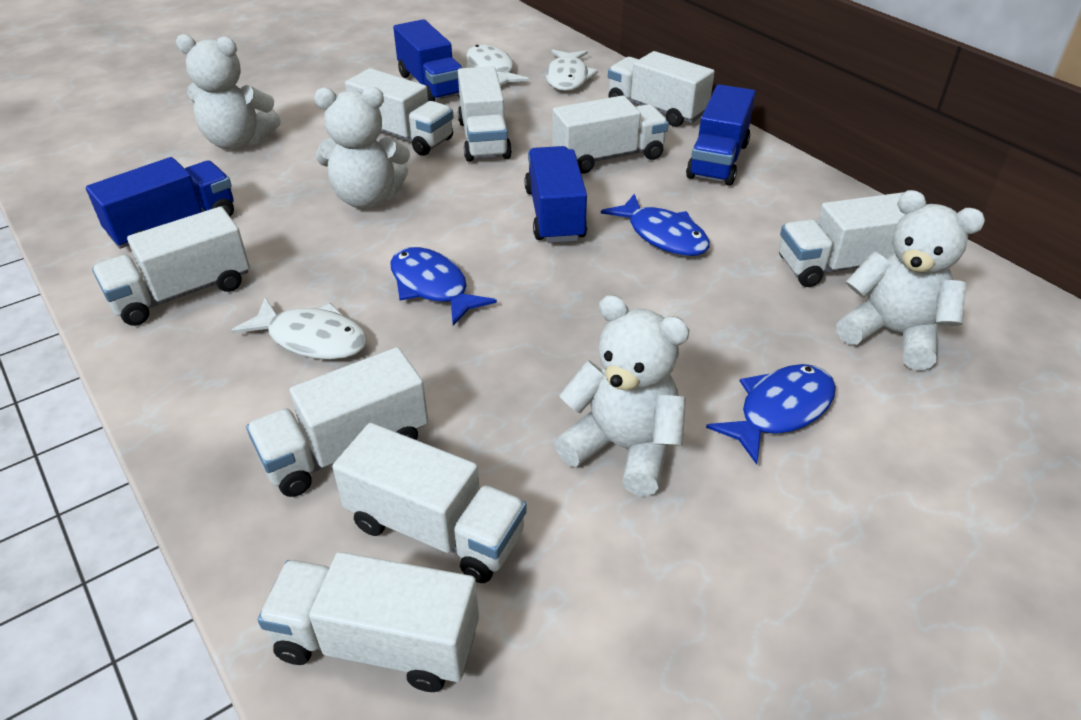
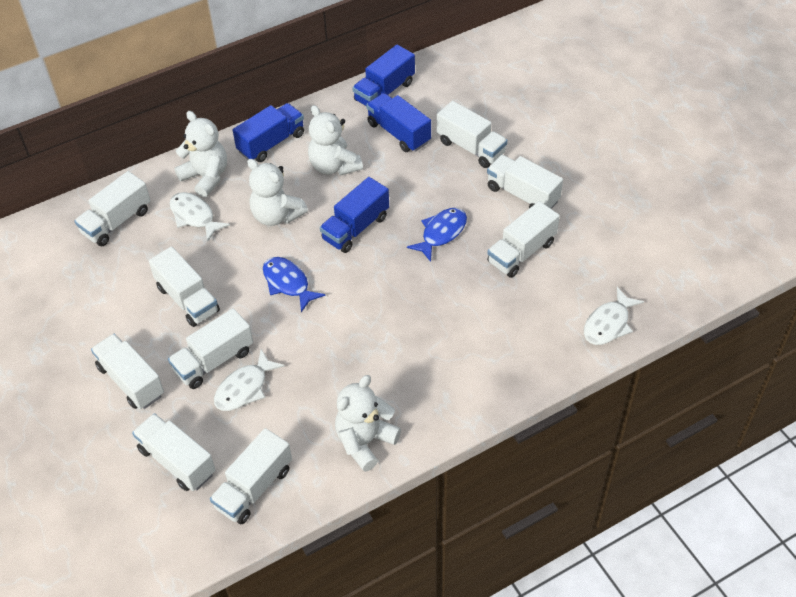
blue fish: 3 -> 2

